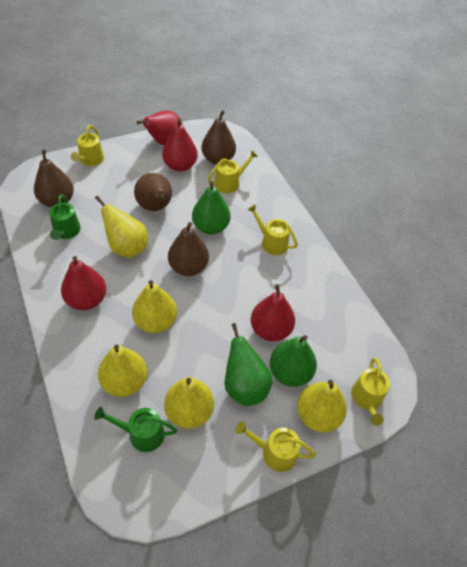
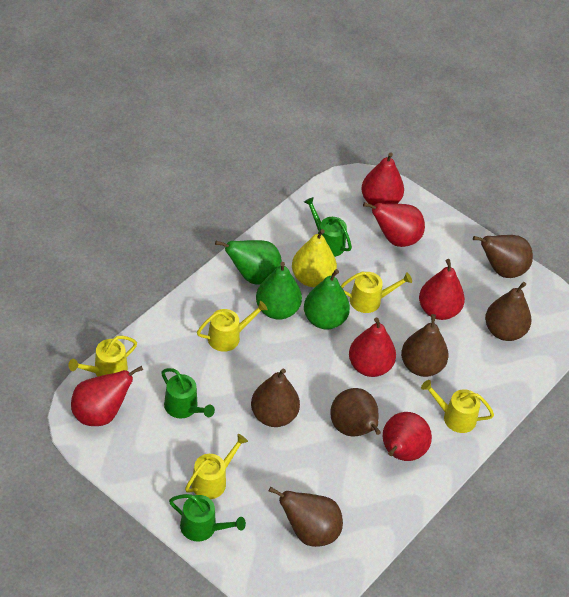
brown pear: 4 -> 6
green watering can: 2 -> 3
red pear: 4 -> 6
yellow pear: 5 -> 1

